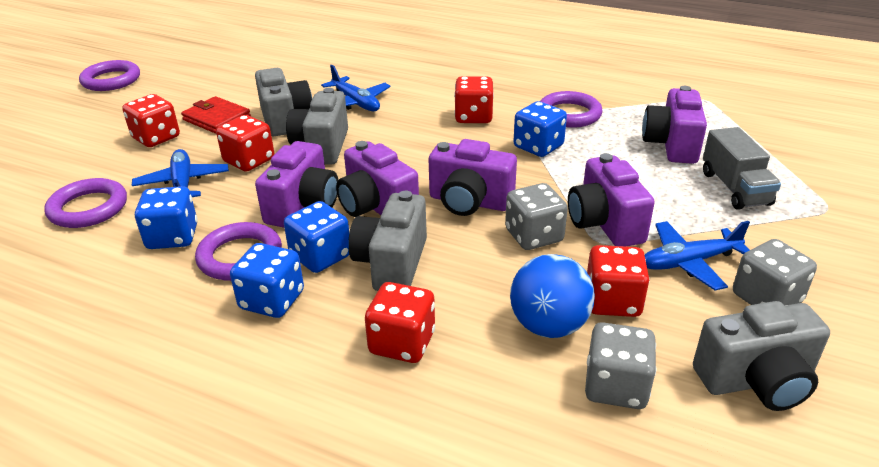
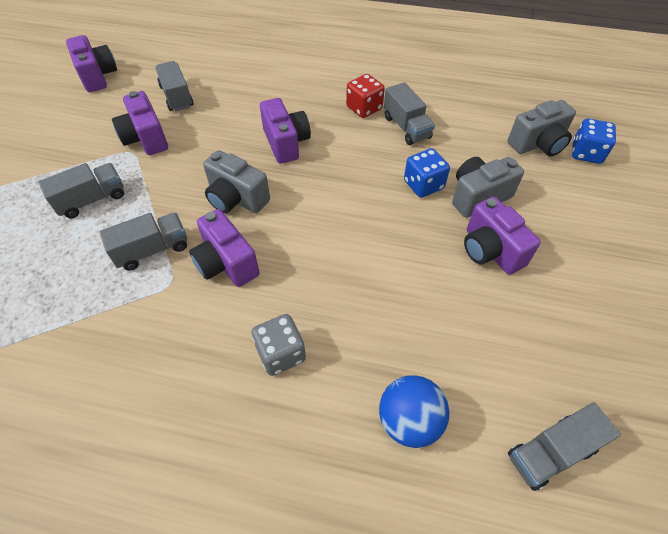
blue dice: 4 -> 2
blue plane: 3 -> 0
grey camera: 4 -> 3
grey dice: 3 -> 1
grey truck: 1 -> 5
purple ring: 4 -> 0
red dice: 5 -> 1
red wallet: 1 -> 0

